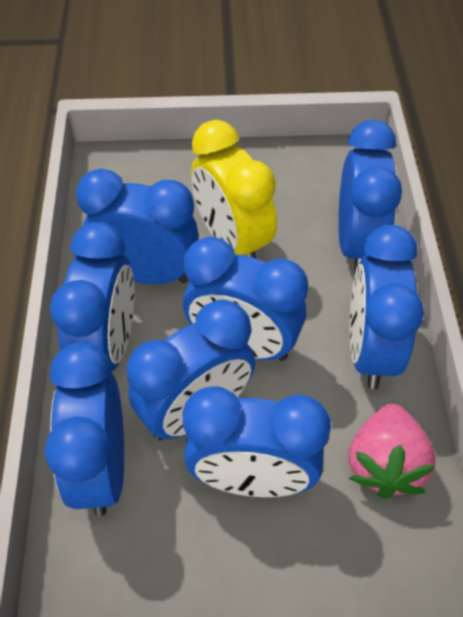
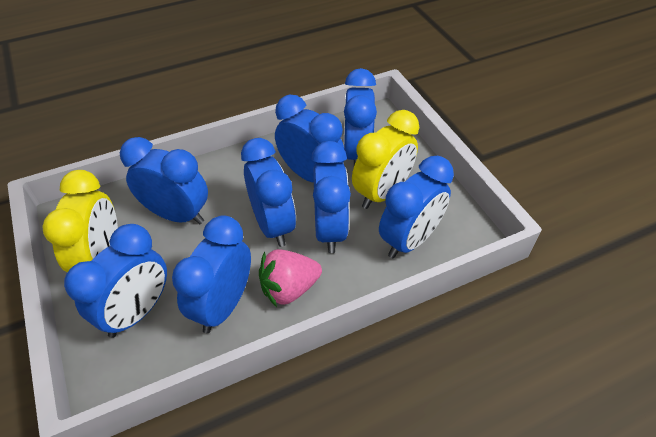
yellow clock: 1 -> 2

